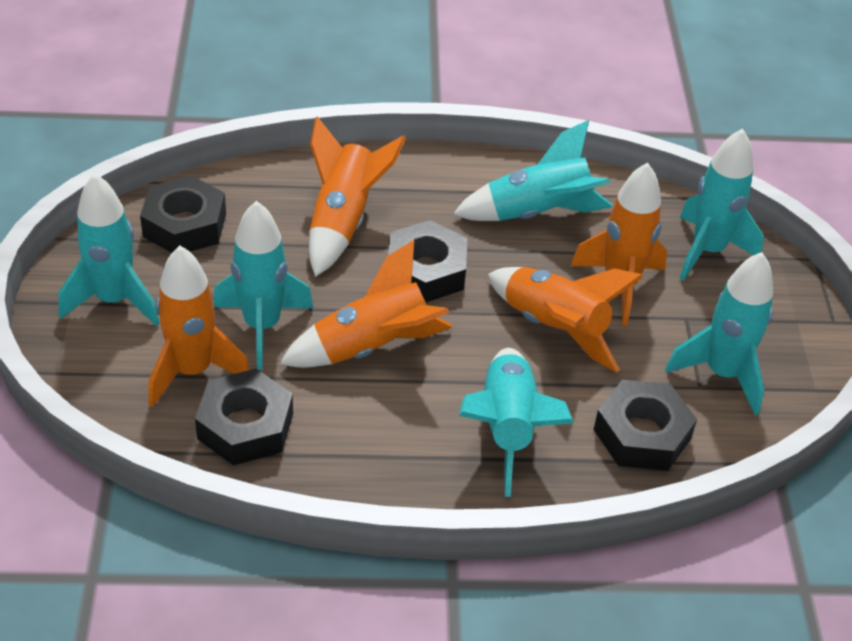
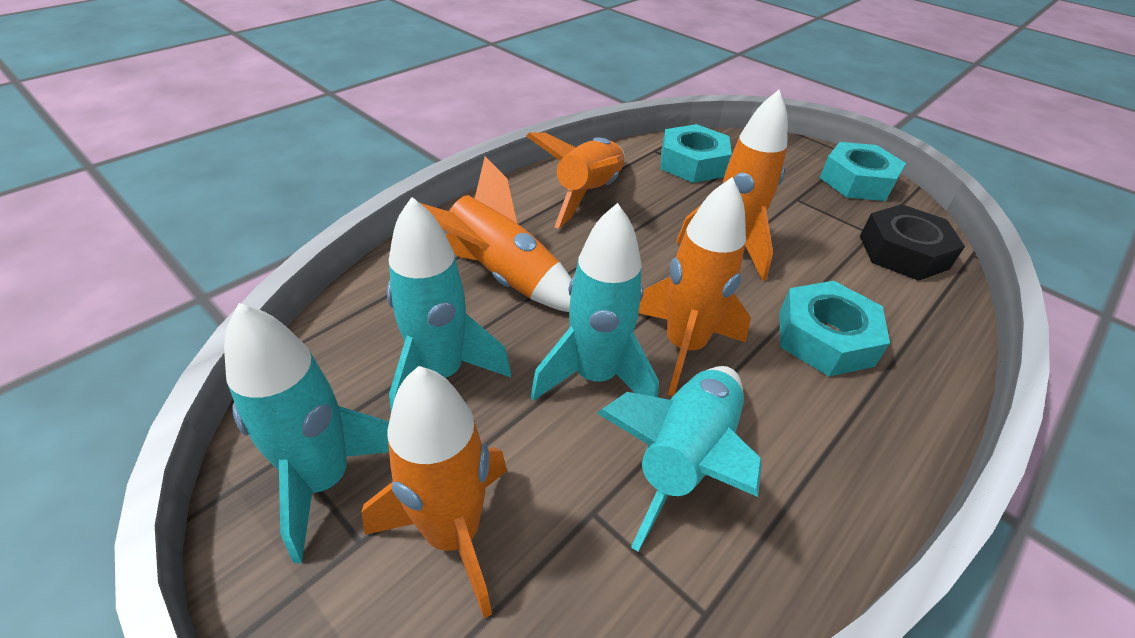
black nut: 4 -> 1
turquoise nut: 0 -> 3
turquoise rocket: 6 -> 4

